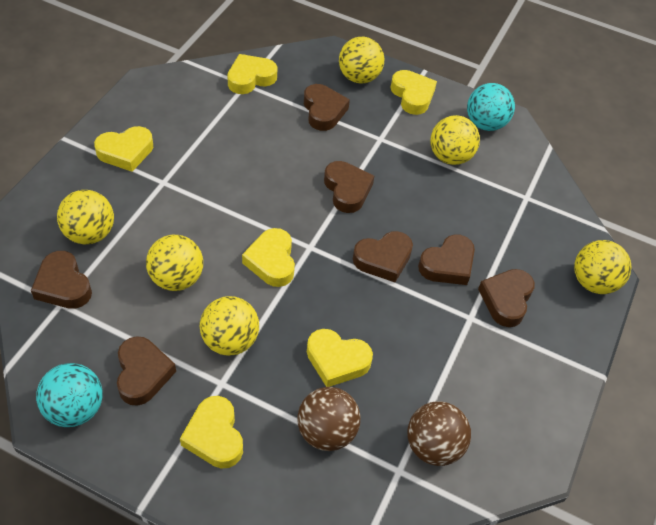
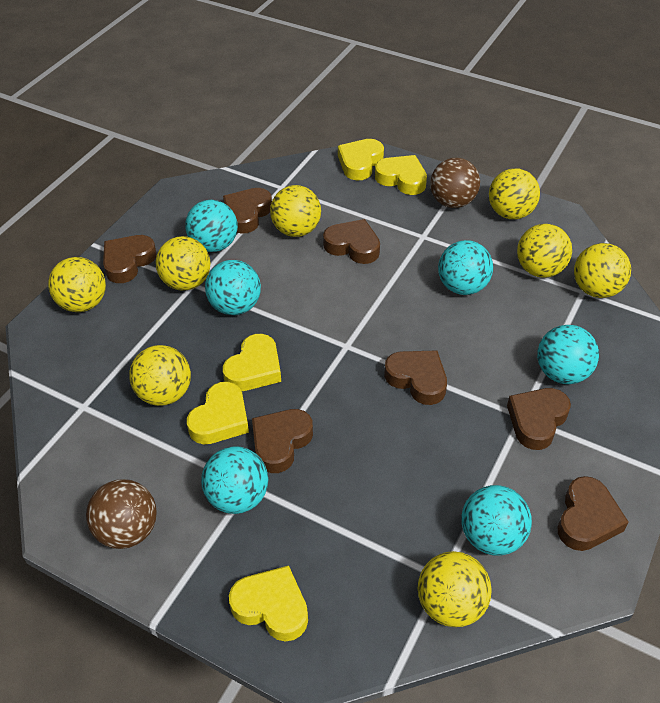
turquoise ball: 2 -> 6
yellow ball: 6 -> 8
yellow heart: 6 -> 5

